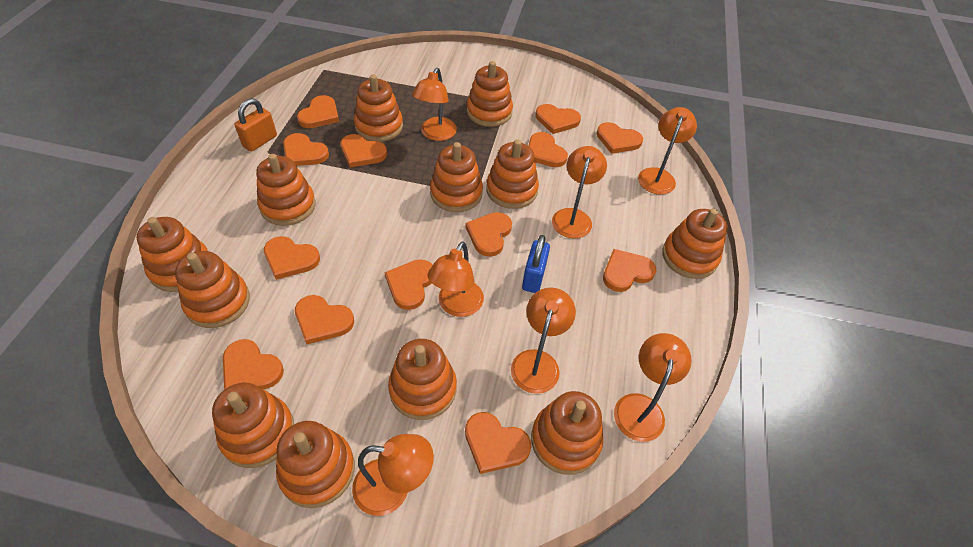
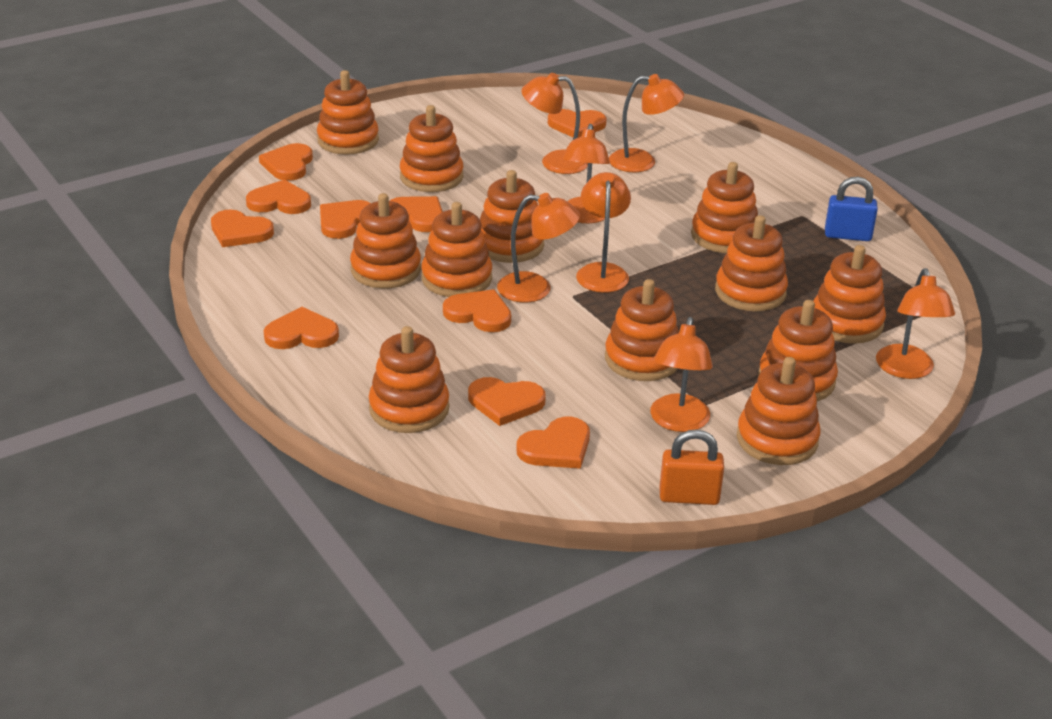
orange heart: 13 -> 10

